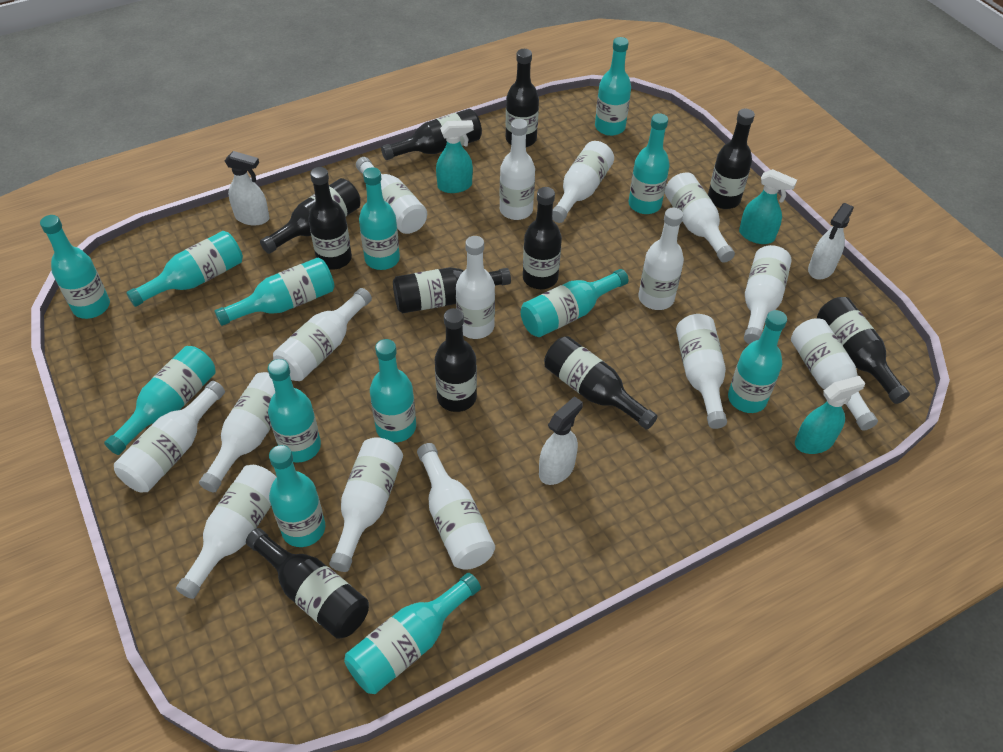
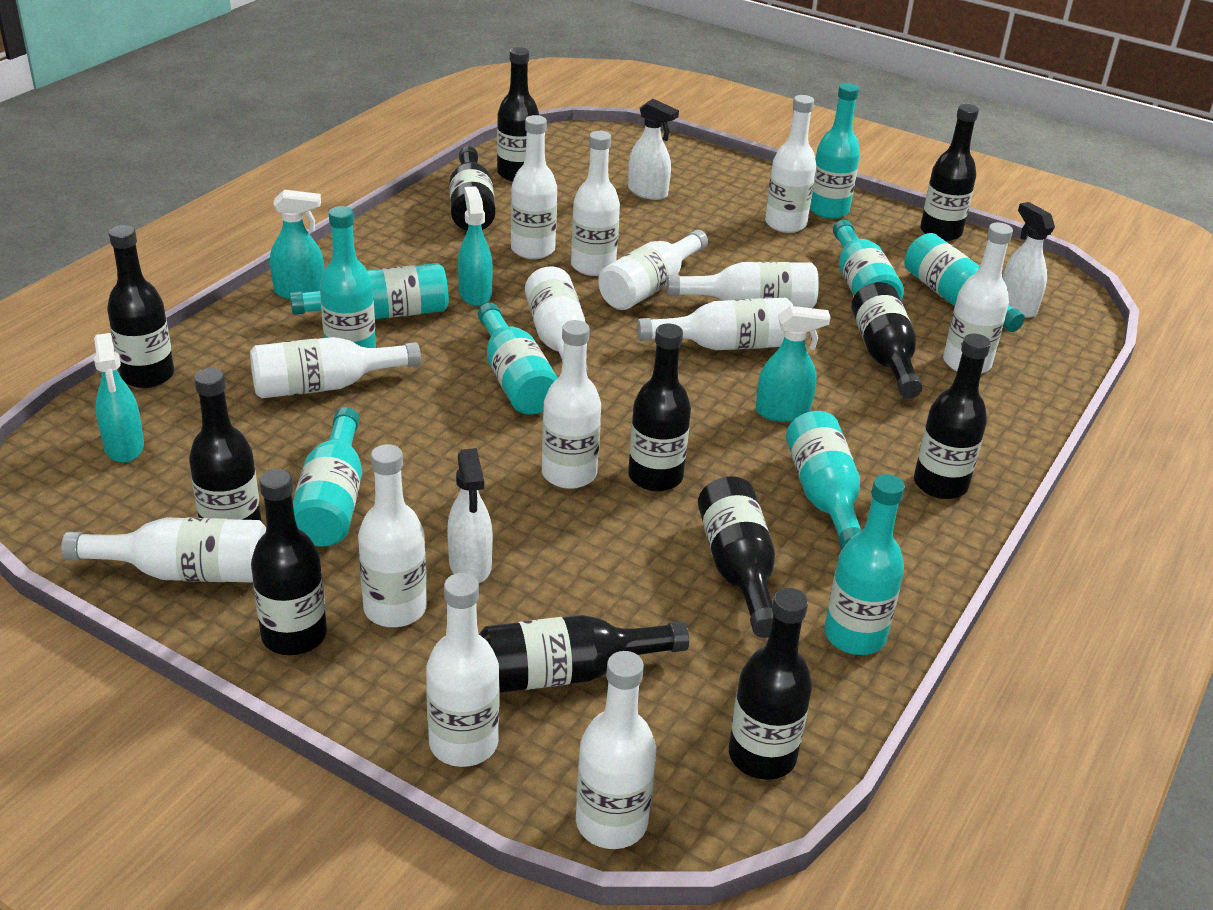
black bottle: 11 -> 12
turquoise bottle: 13 -> 9
turquoise spray bottle: 3 -> 4
white bottle: 15 -> 14

